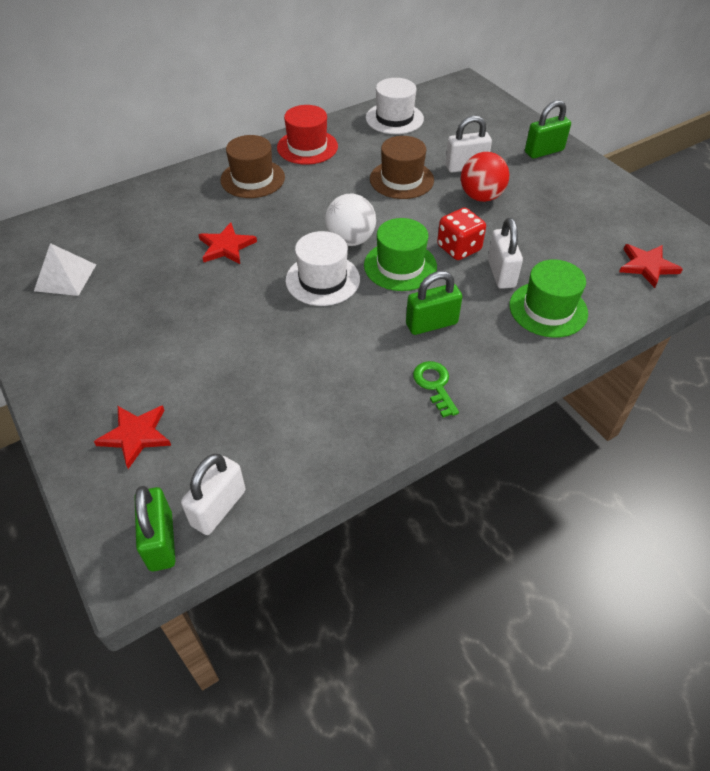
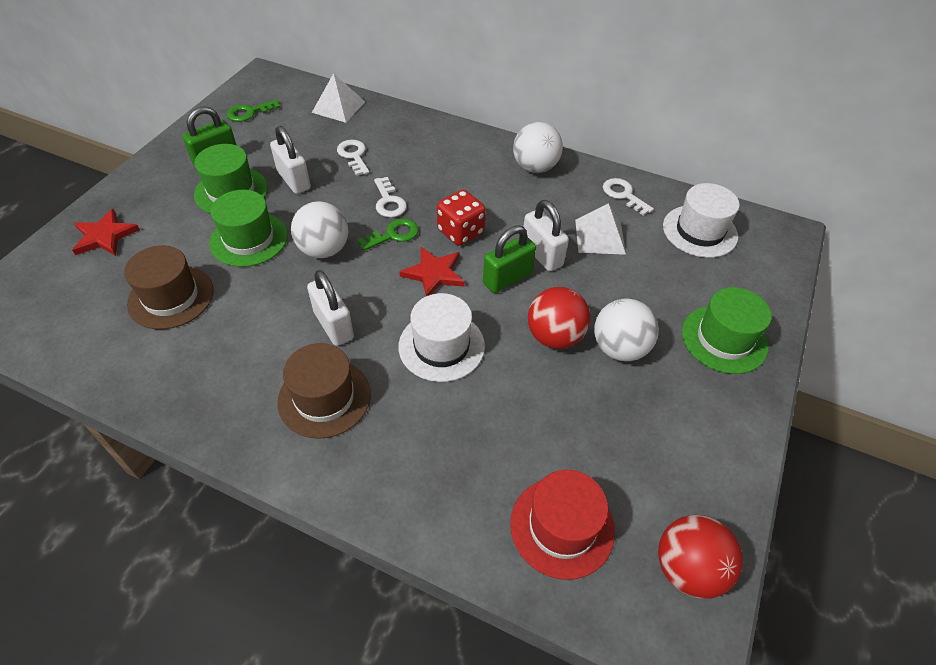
green hat: 2 -> 3
green key: 1 -> 2
green padlock: 3 -> 2
red ball: 1 -> 2
red star: 3 -> 2
white ball: 1 -> 3
white key: 0 -> 3
white pyramid: 1 -> 2

